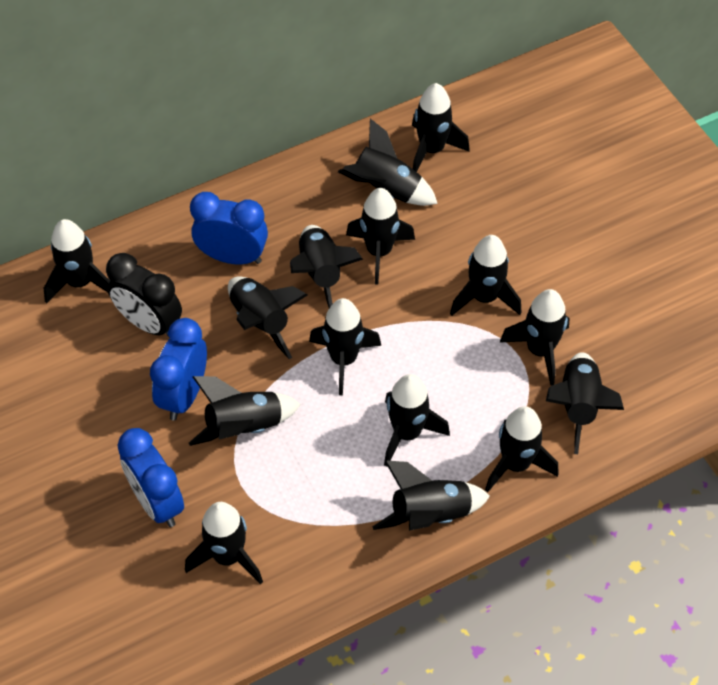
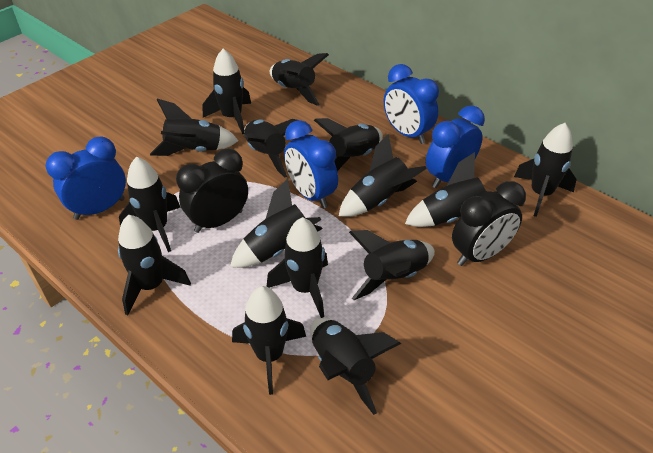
black clock: 1 -> 2
blue clock: 3 -> 4

